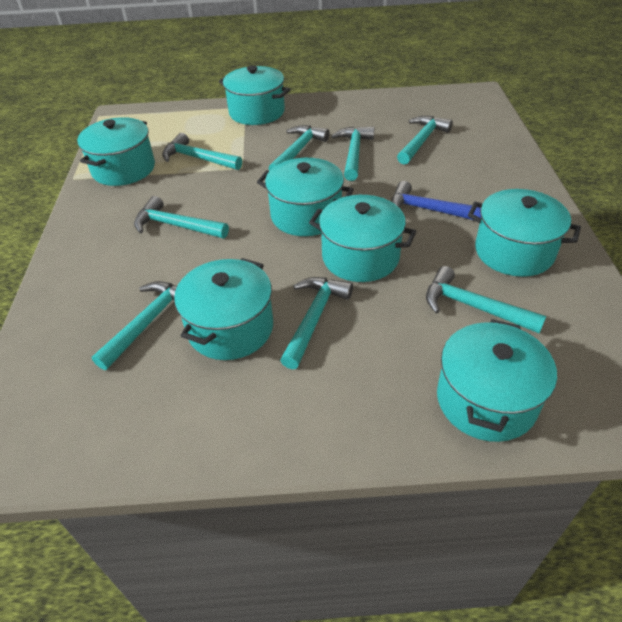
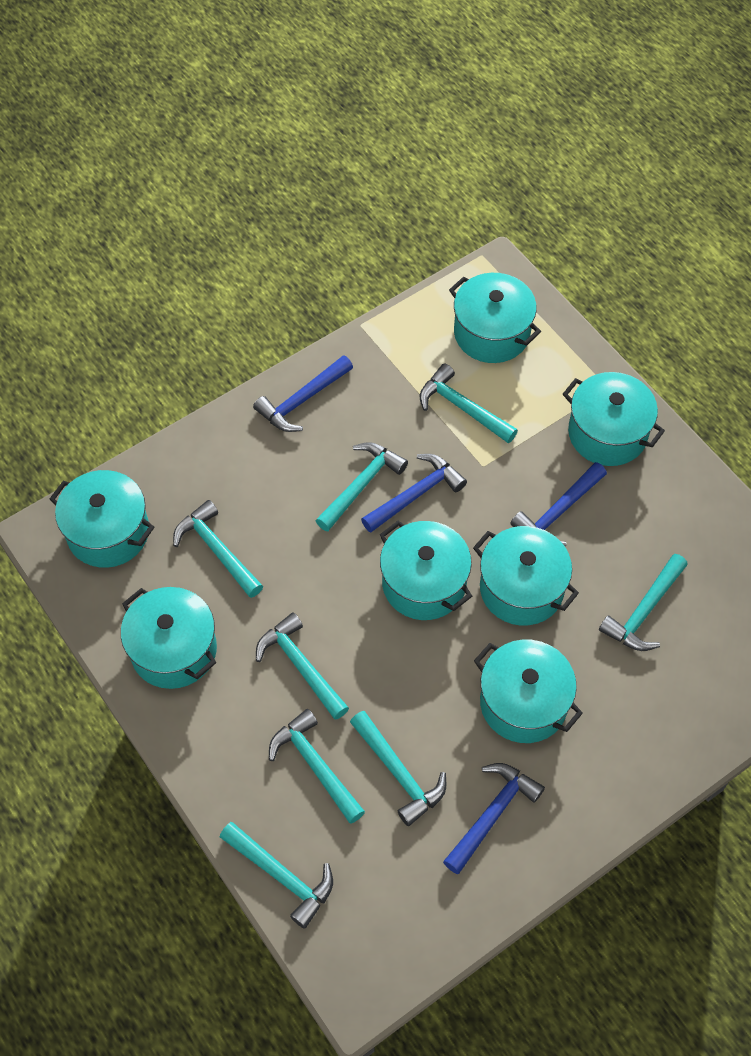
blue hammer: 1 -> 4

